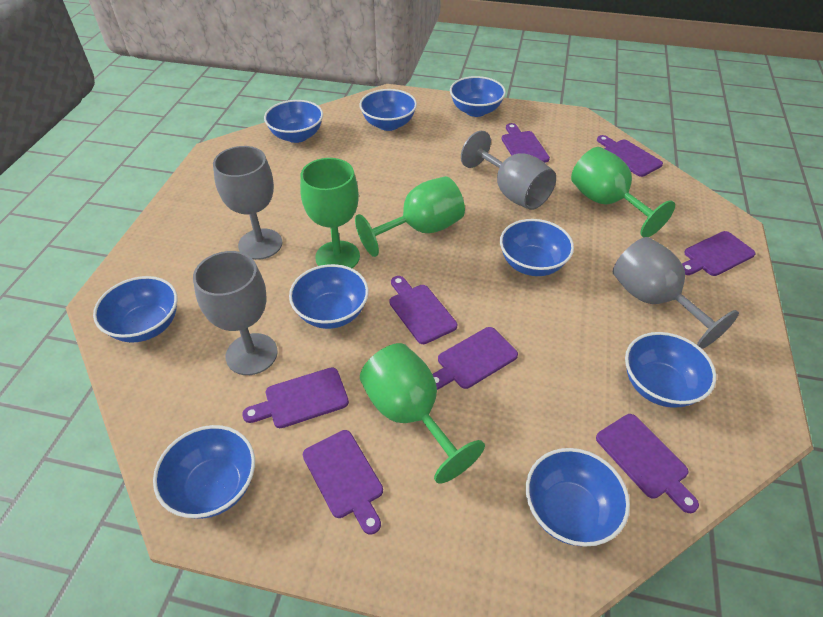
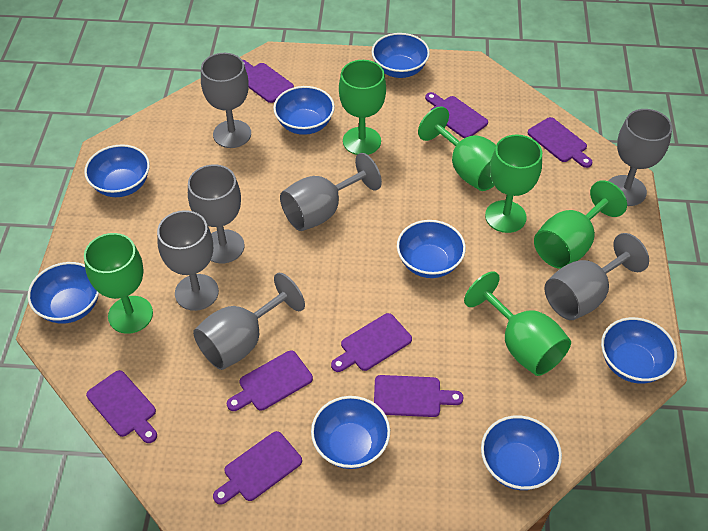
blue bowl: 9 -> 8
green goblet: 4 -> 6
grey goblet: 4 -> 7

